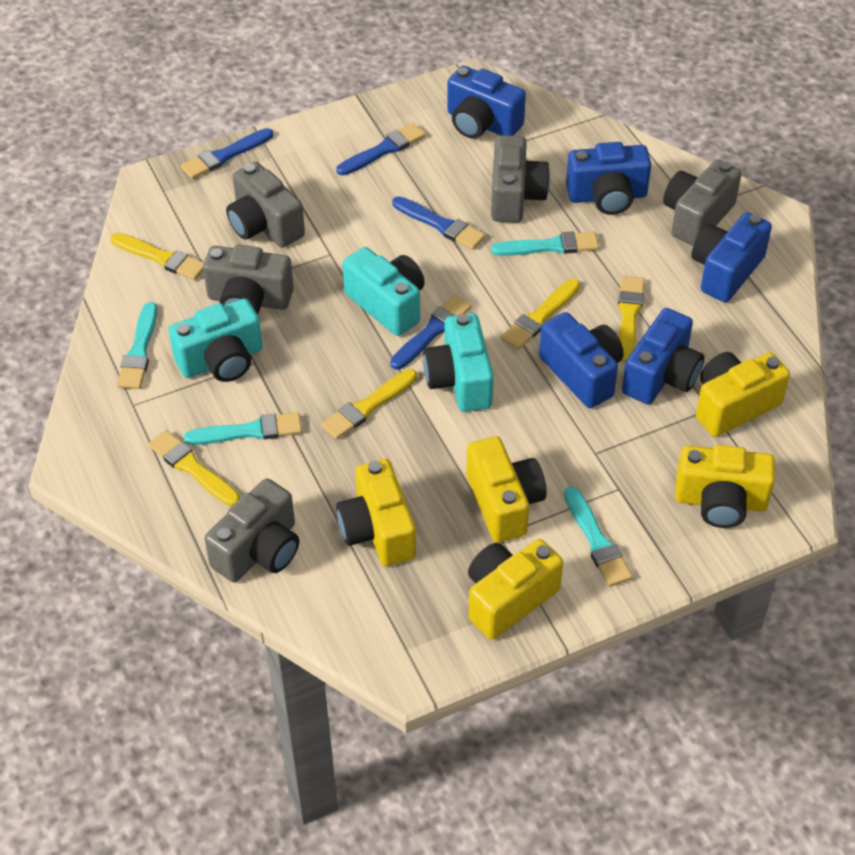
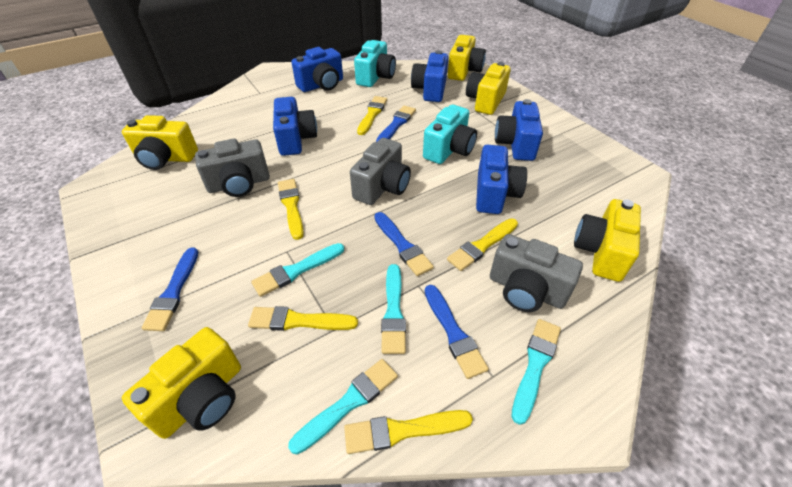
grey camera: 5 -> 3
turquoise camera: 3 -> 2

